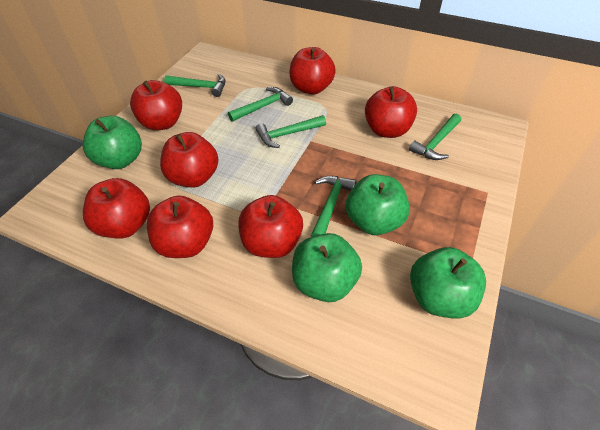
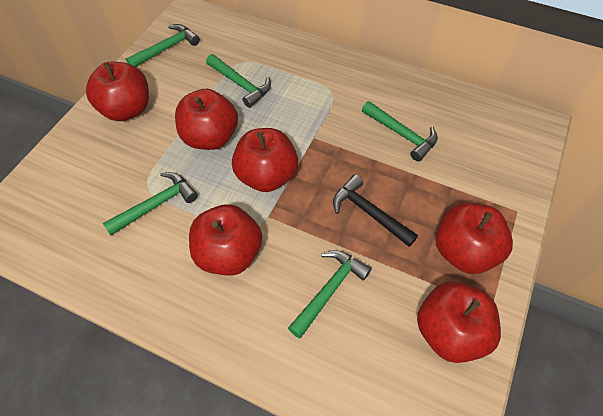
black hammer: 0 -> 1
green apple: 4 -> 0
red apple: 7 -> 6

